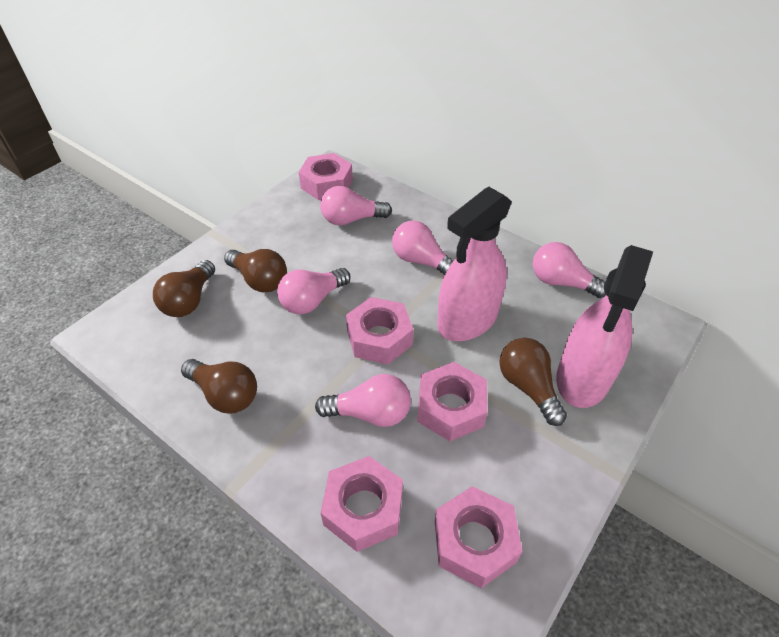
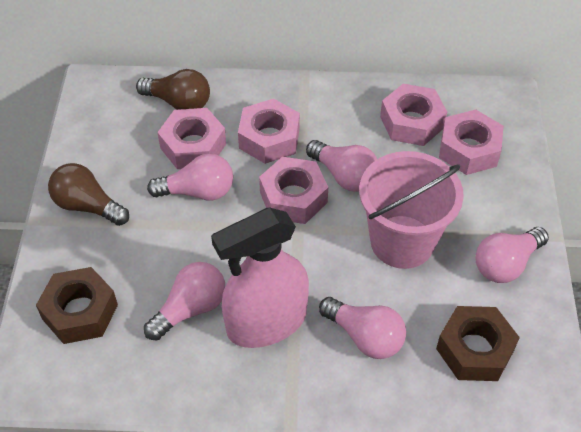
brown light bulb: 4 -> 2
brown nut: 0 -> 2
pink bucket: 0 -> 1
pink spray bottle: 2 -> 1

